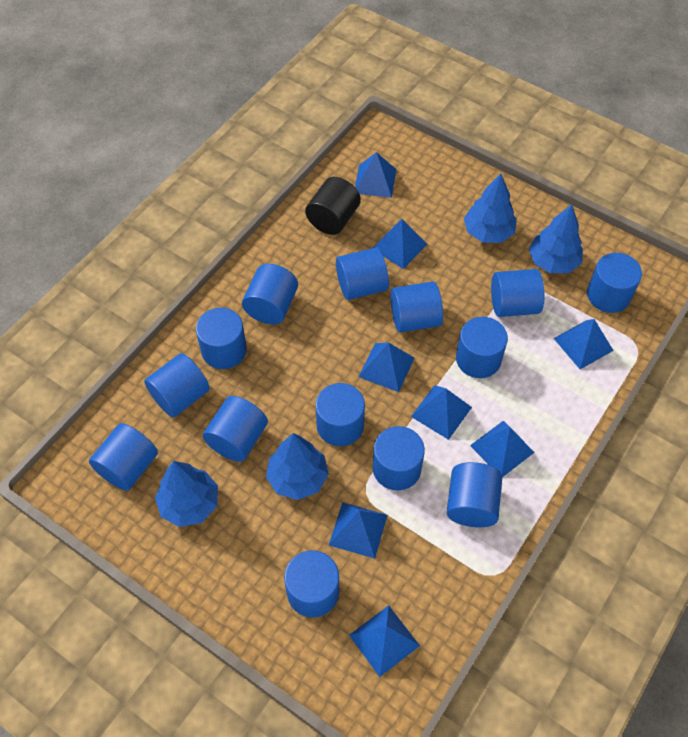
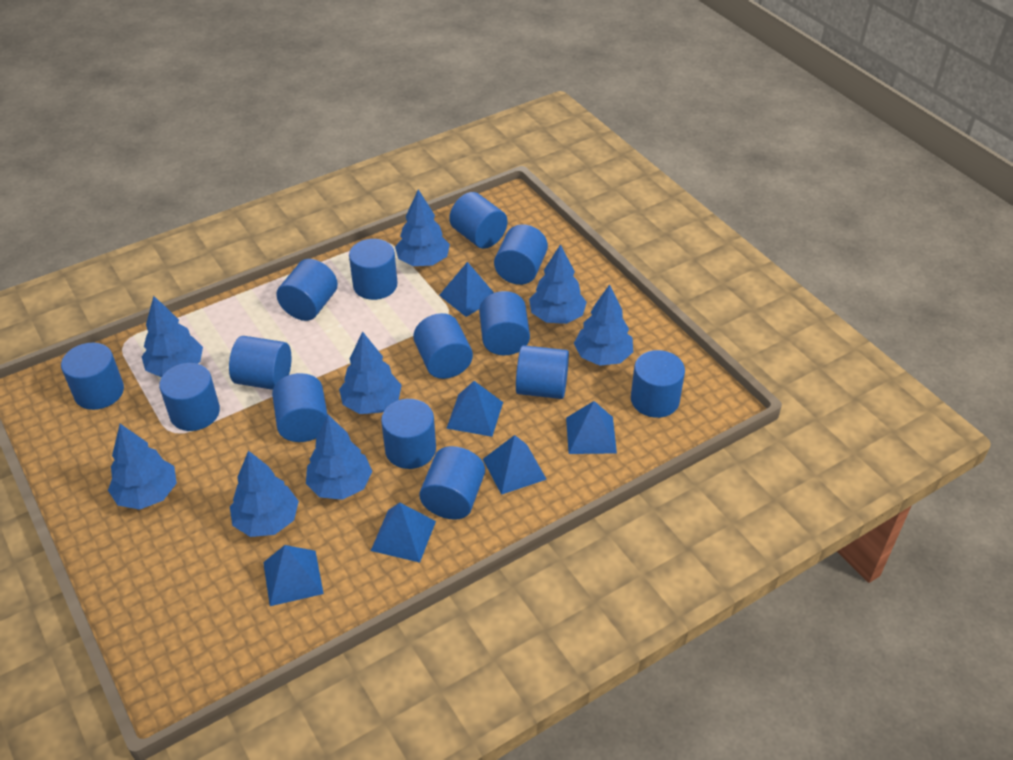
black cylinder: 1 -> 0
blue pyramid: 8 -> 6
blue tree: 4 -> 8

